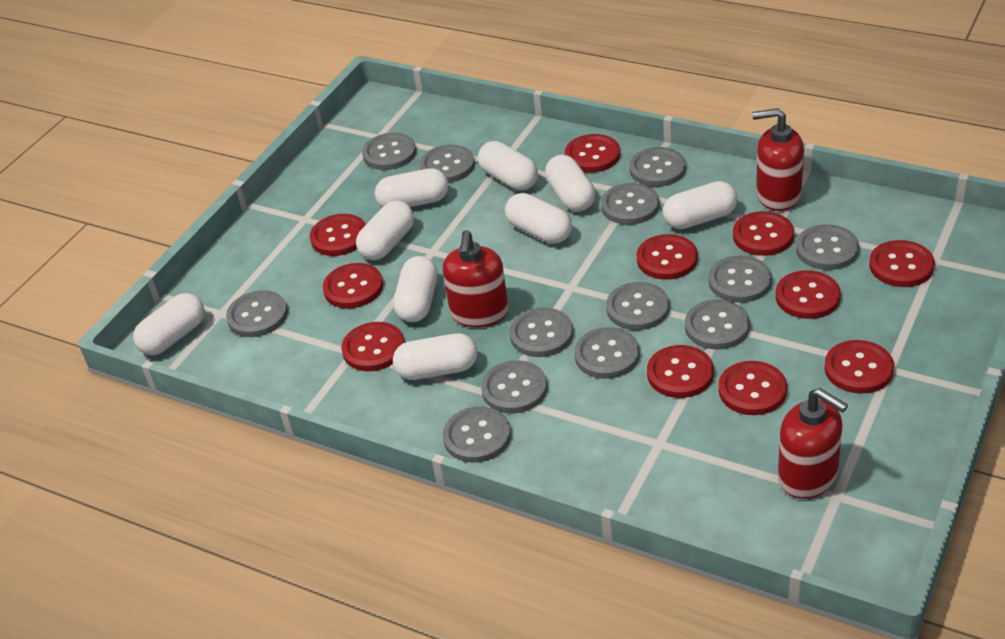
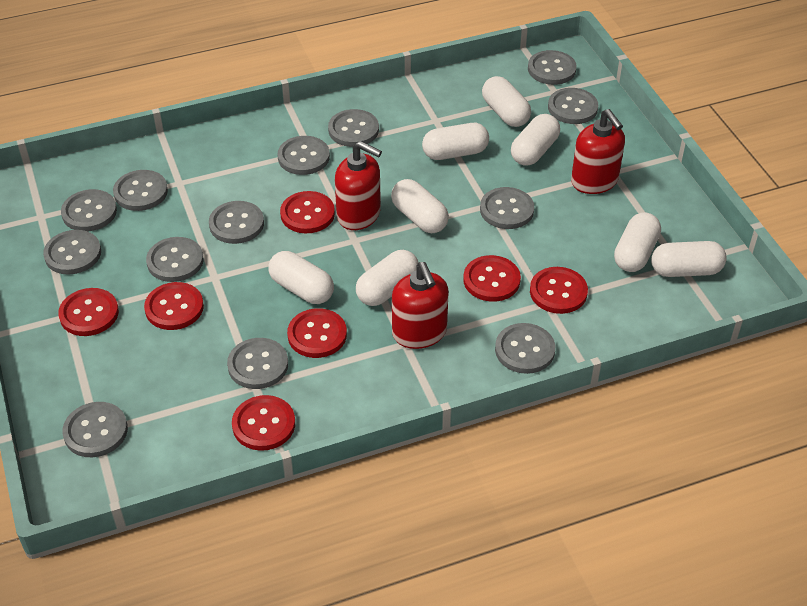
red button: 11 -> 7
white capsule: 9 -> 8

